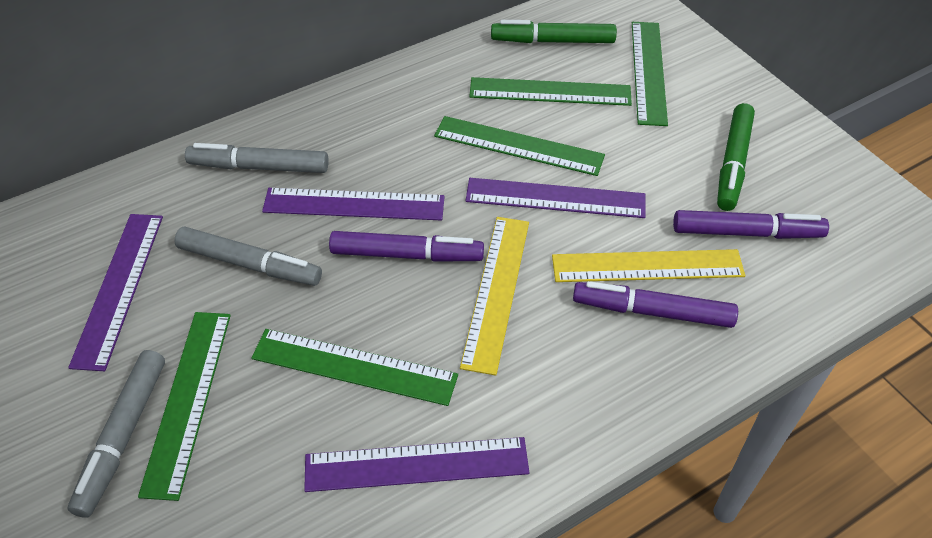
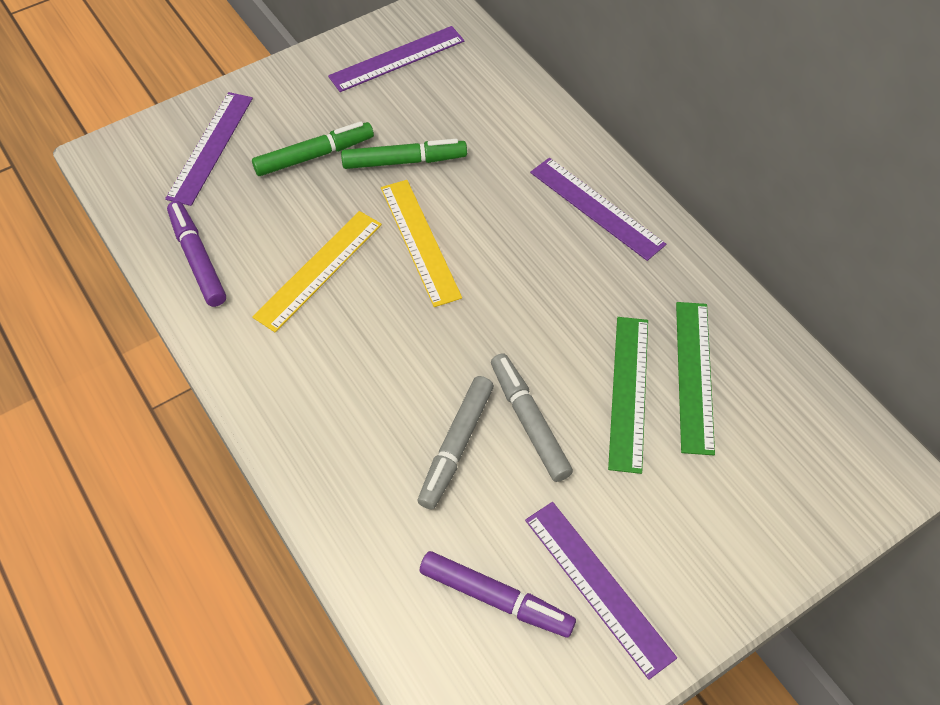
green ruler: 5 -> 2
grey marker: 3 -> 2
purple marker: 3 -> 2

